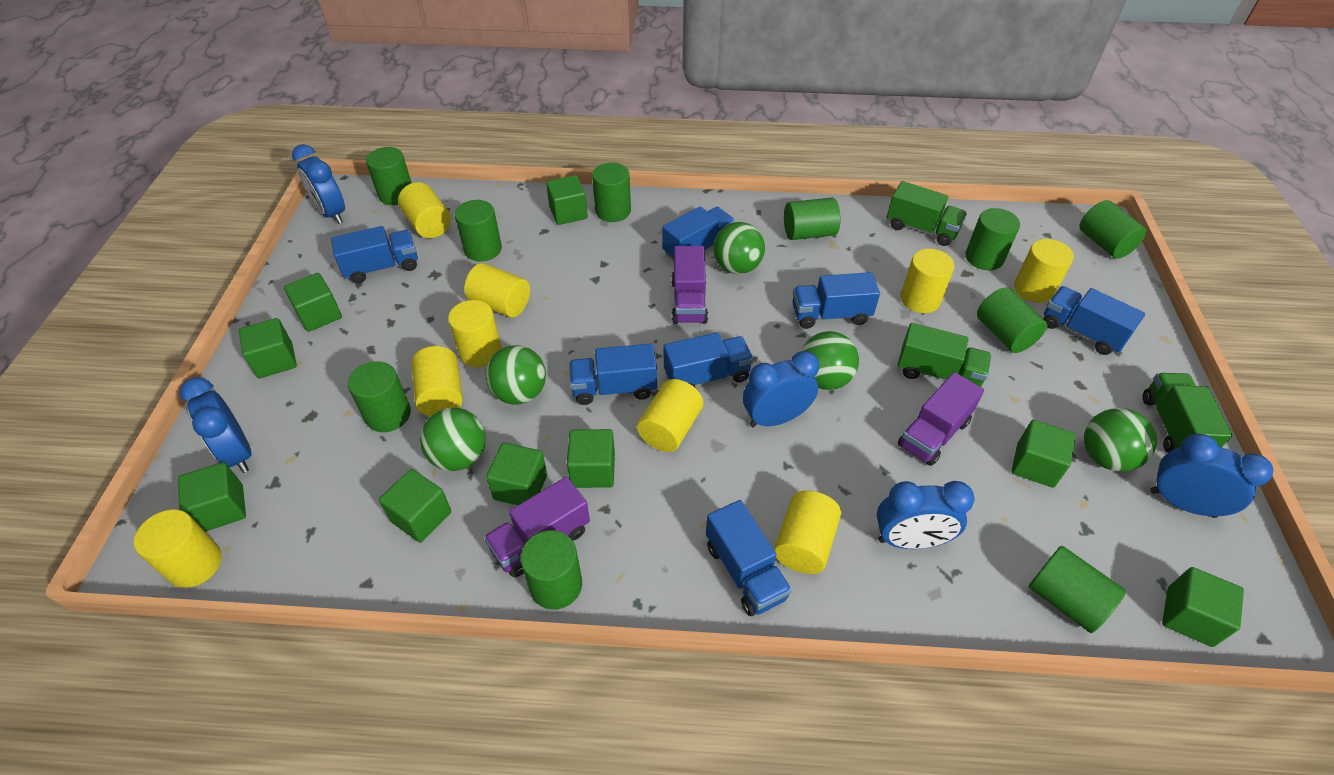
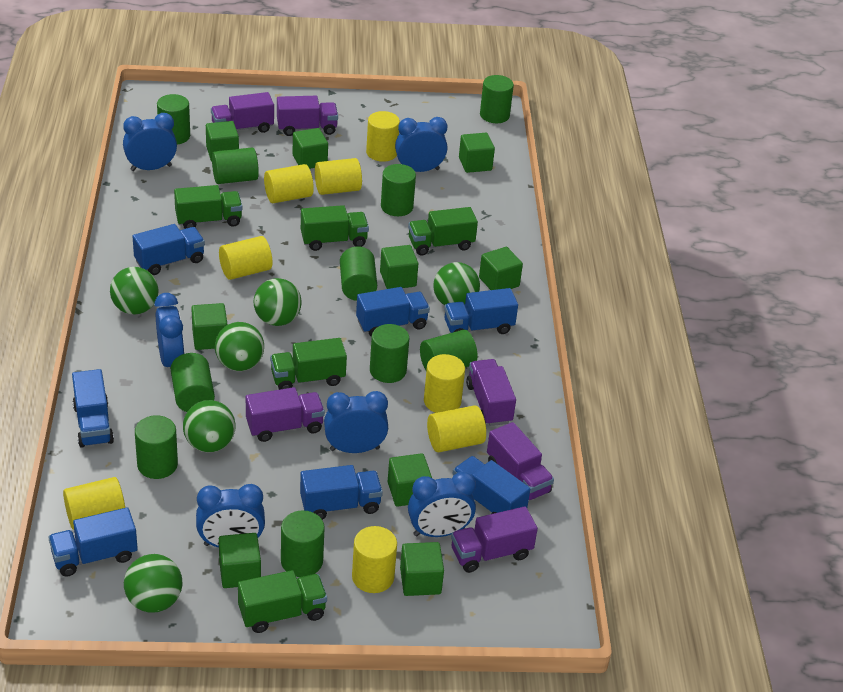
blue clock: 5 -> 6
green ball: 5 -> 6
green truck: 3 -> 5
purple truck: 3 -> 6
yellow cylinder: 9 -> 8

